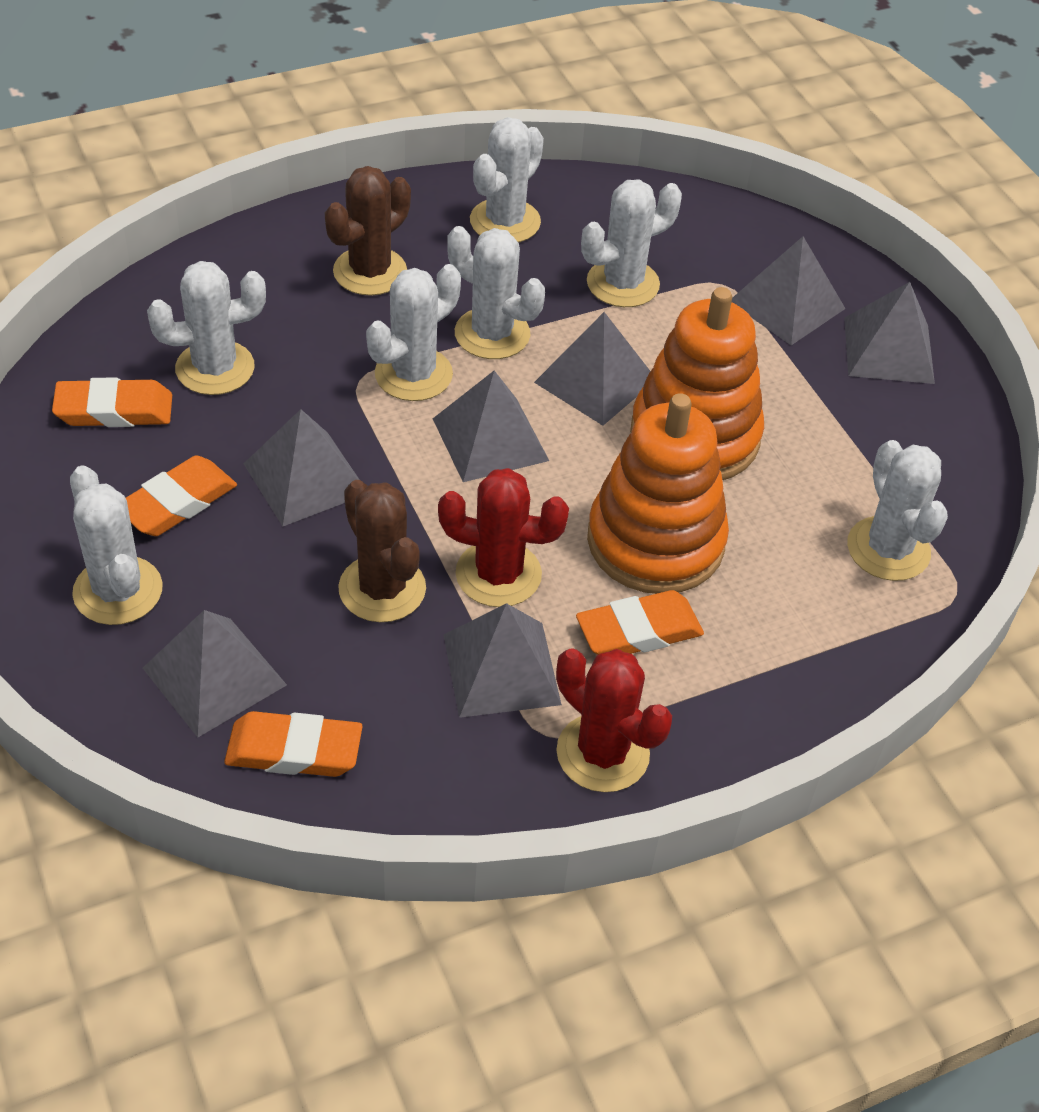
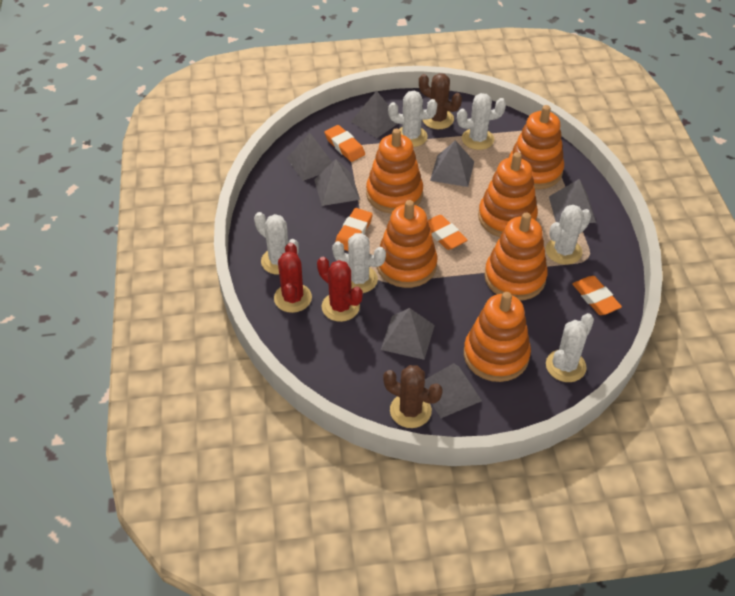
orange stacking toy: 2 -> 6
white cactus: 7 -> 6

